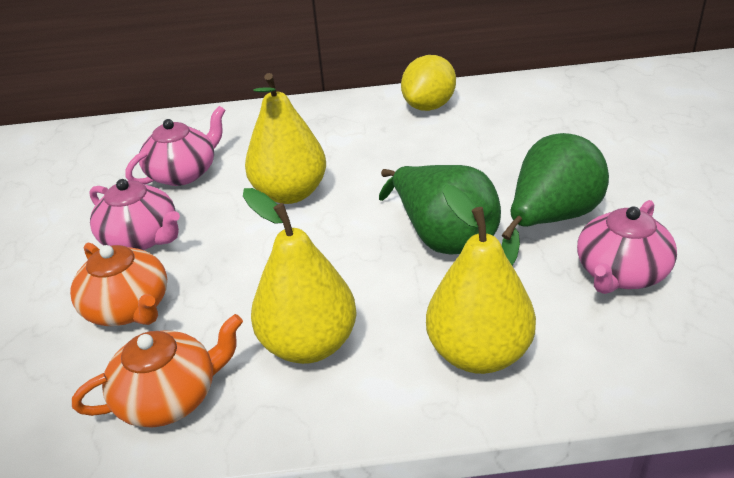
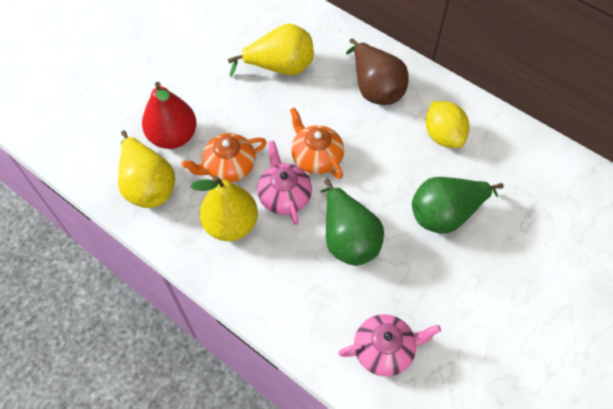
brown pear: 0 -> 1
pink teapot: 3 -> 2
red pear: 0 -> 1

